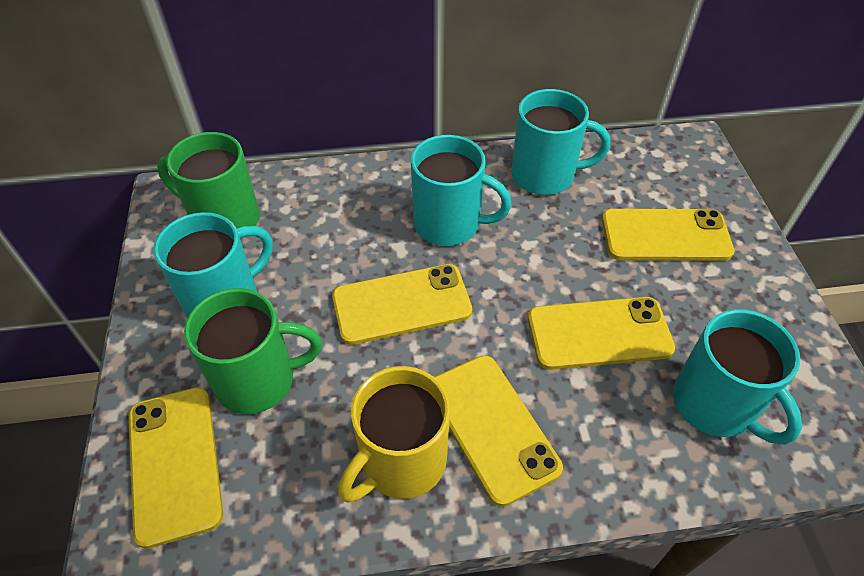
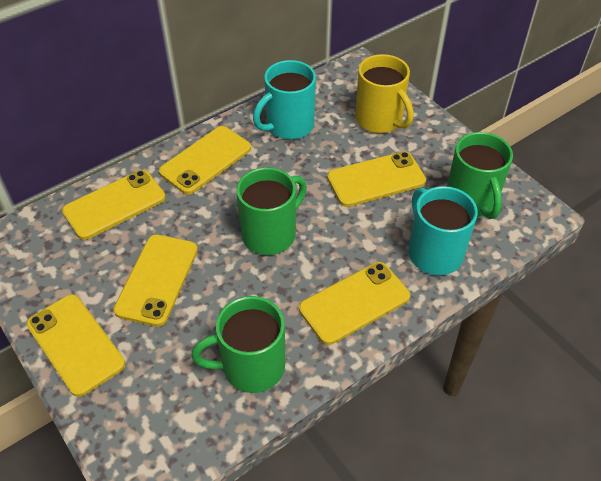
green mug: 2 -> 3
turquoise mug: 4 -> 2
yellow phone: 5 -> 6

